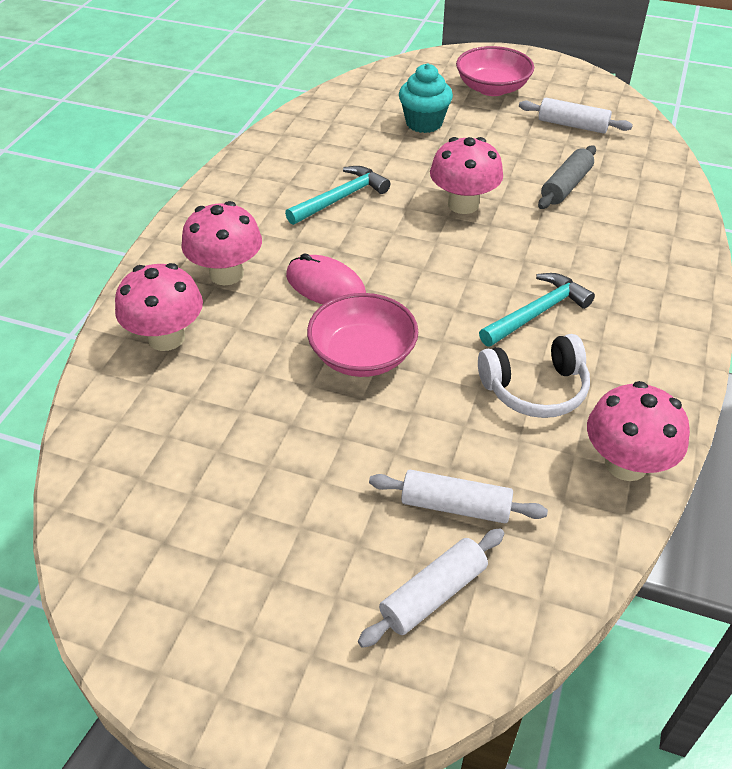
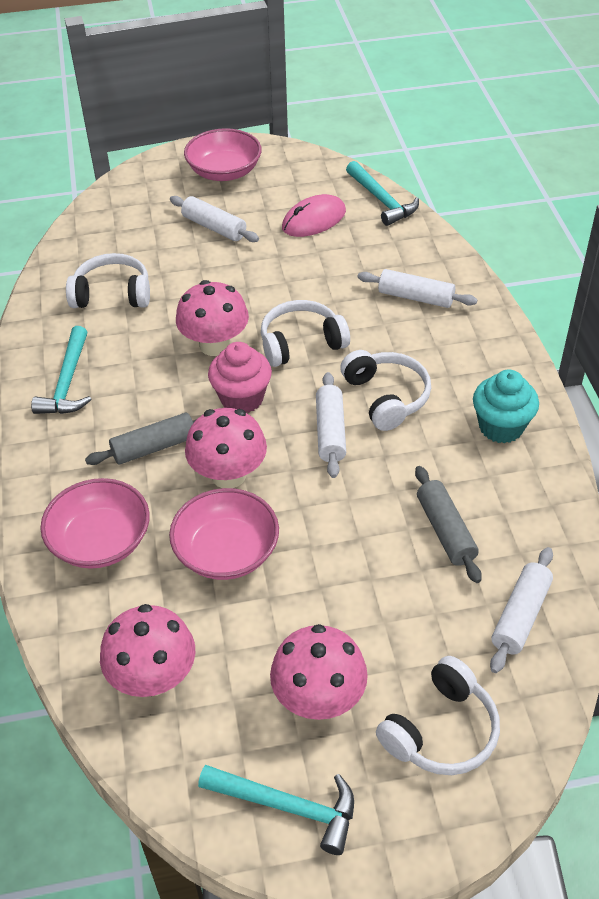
grey rolling pin: 1 -> 2
pink bowl: 2 -> 3
pink cupcake: 0 -> 1
turquoise hammer: 2 -> 3
white headphones: 1 -> 4
white rolling pin: 3 -> 4

